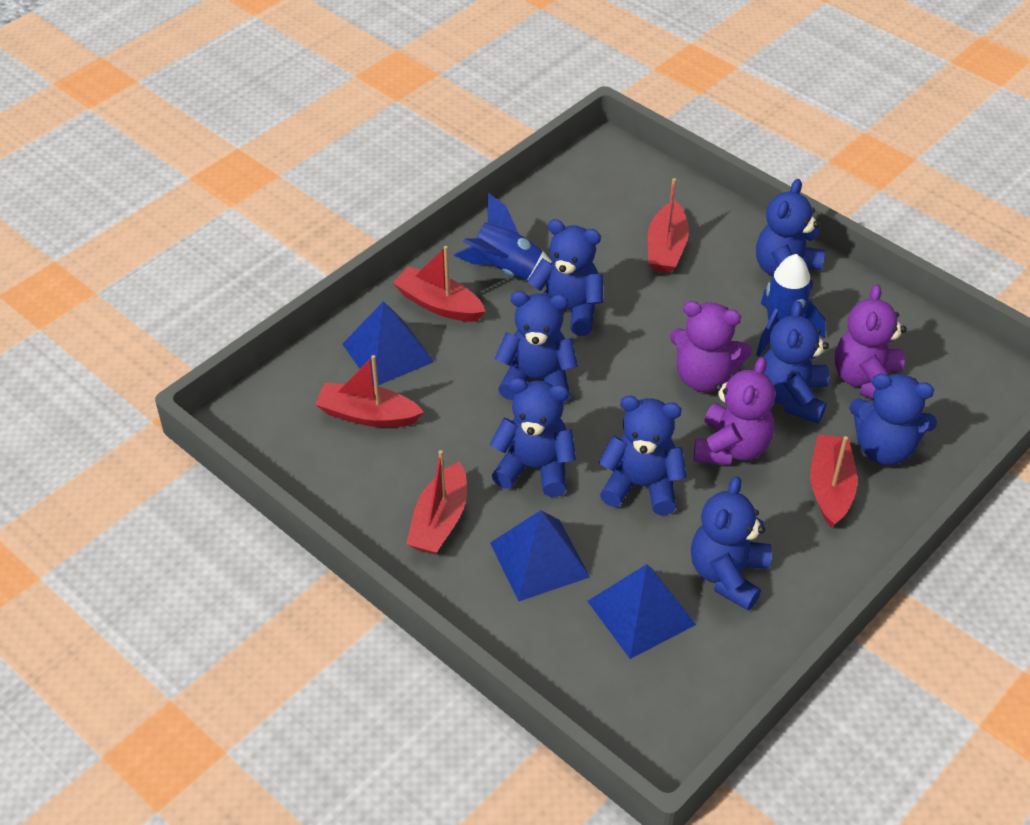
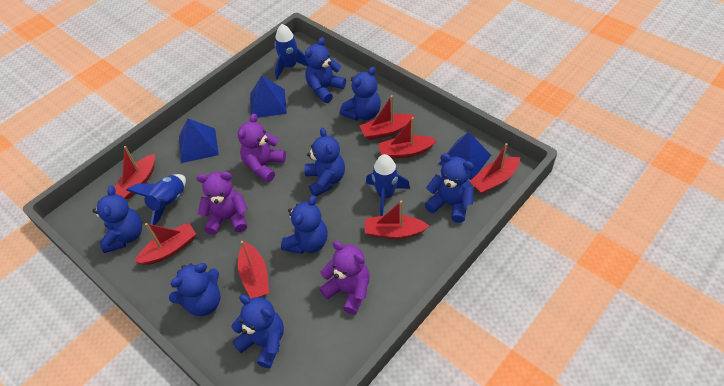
blue rocket: 2 -> 3
red boat: 5 -> 7

